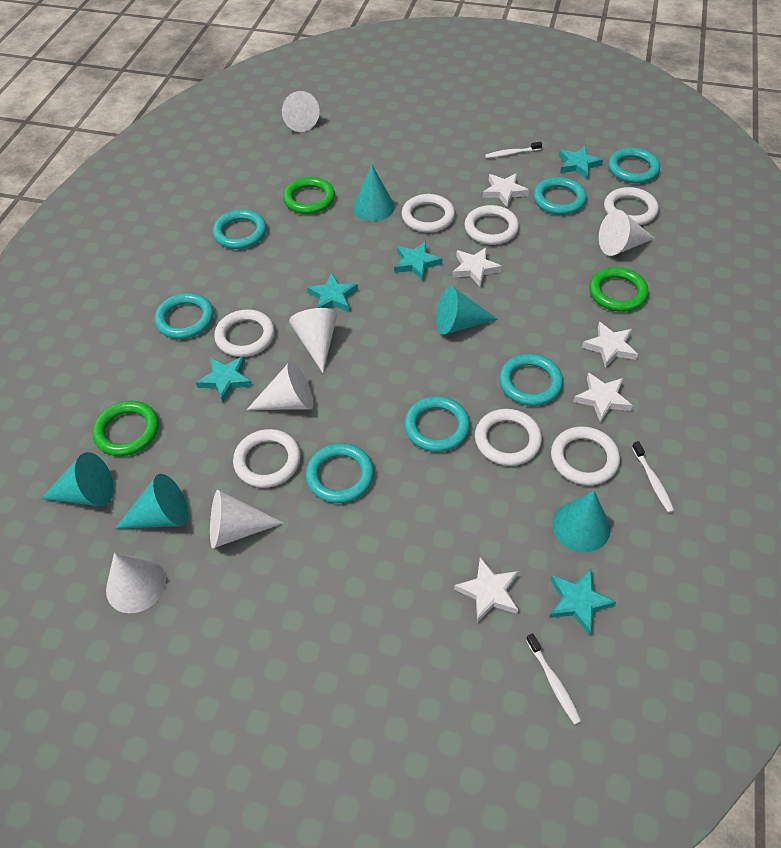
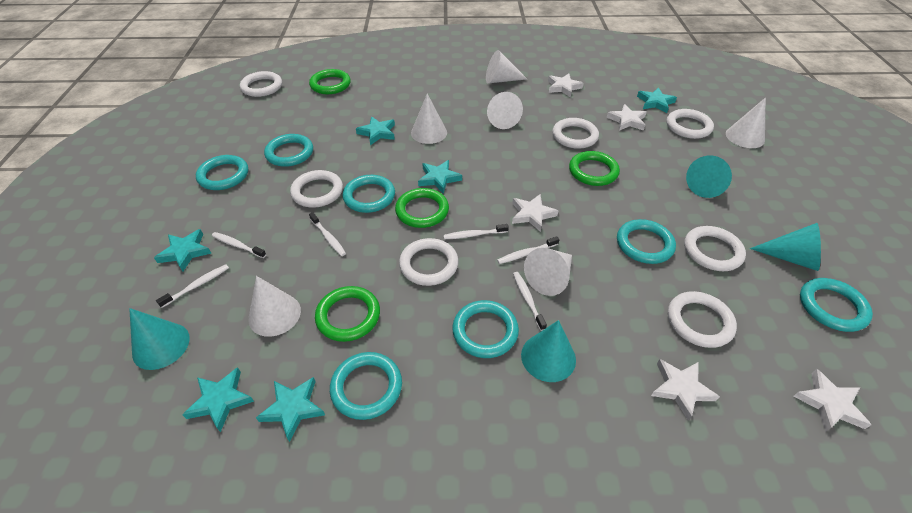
green ring: 3 -> 4
turquoise cone: 5 -> 4
turquoise star: 5 -> 6
white toothbrush: 3 -> 6

